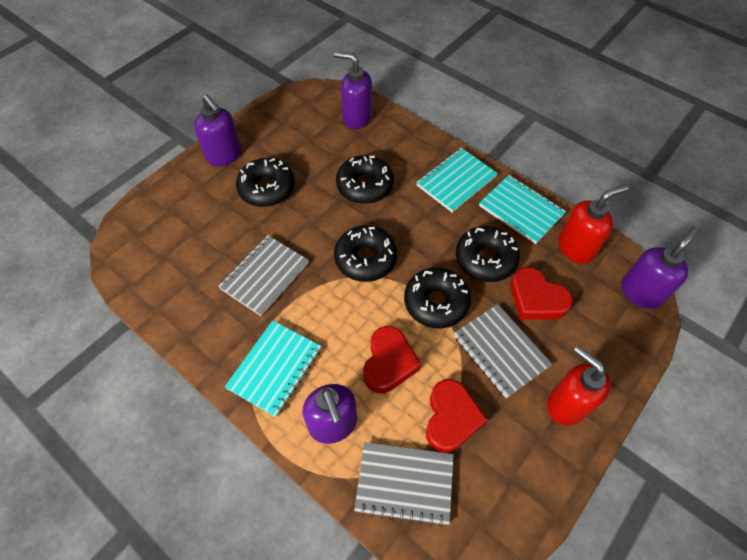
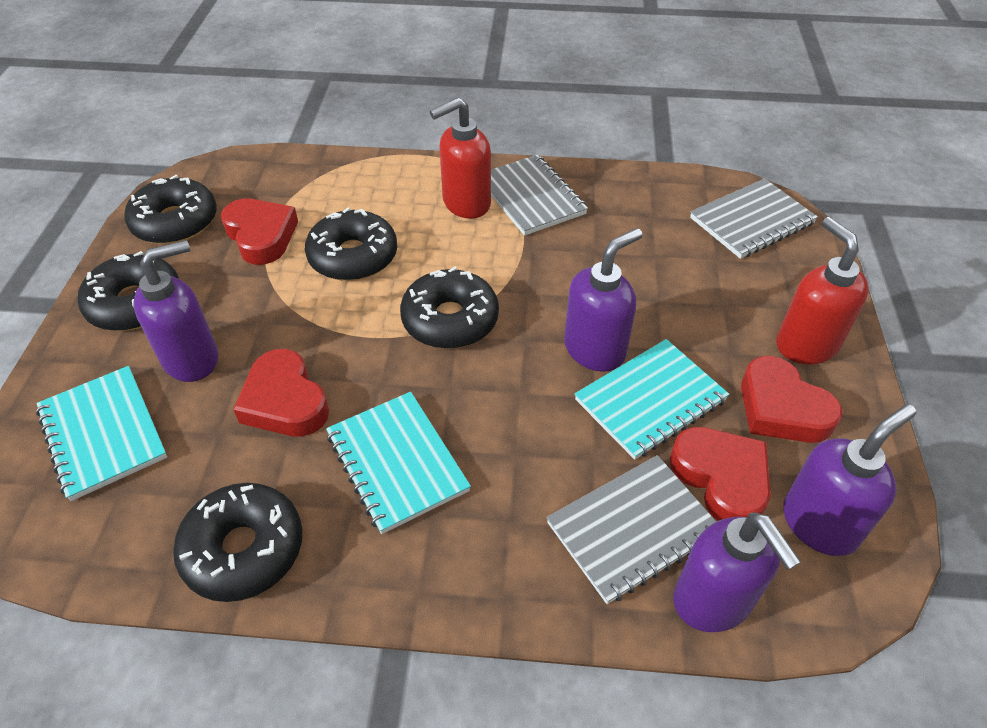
red heart: 3 -> 4

